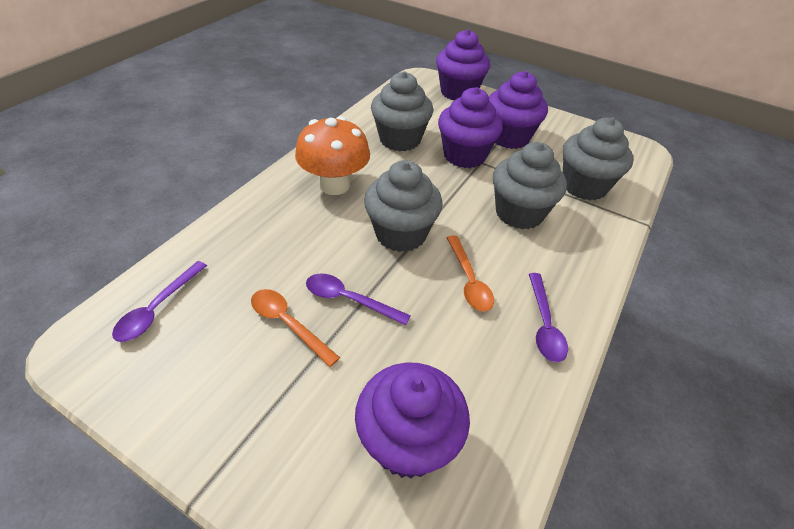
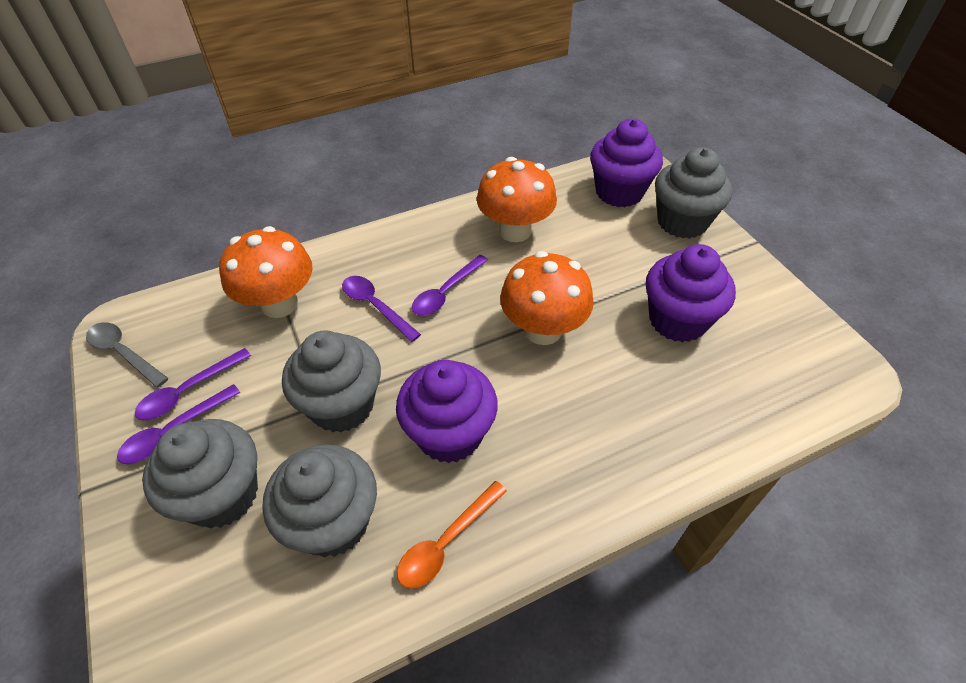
grey spoon: 0 -> 1
orange mushroom: 1 -> 3
orange spoon: 2 -> 1
purple cupcake: 4 -> 3
purple spoon: 3 -> 4

